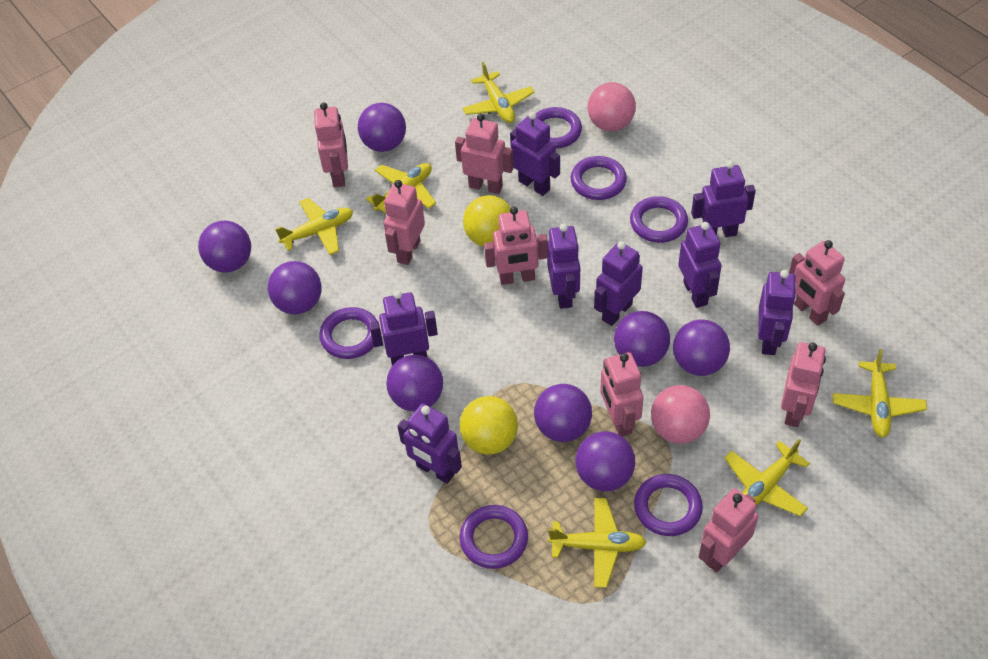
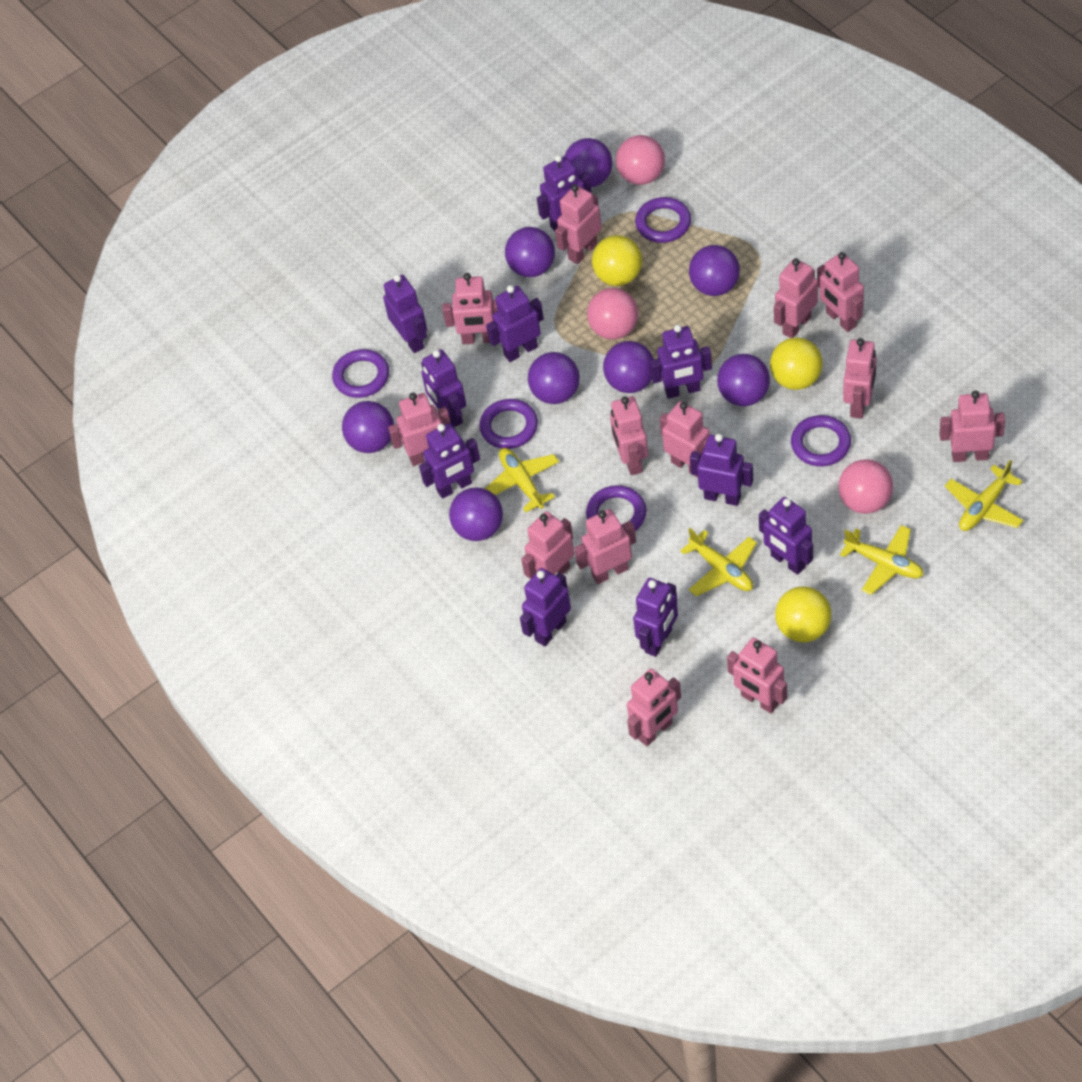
pink ball: 2 -> 3
pink robot: 8 -> 13
purple ring: 6 -> 5
purple robot: 8 -> 10
yellow ball: 2 -> 3
yellow plane: 6 -> 4

